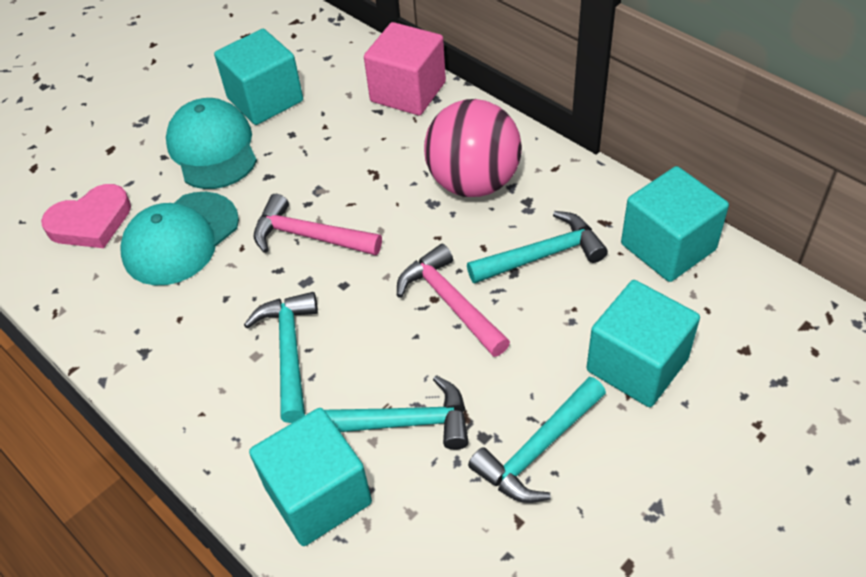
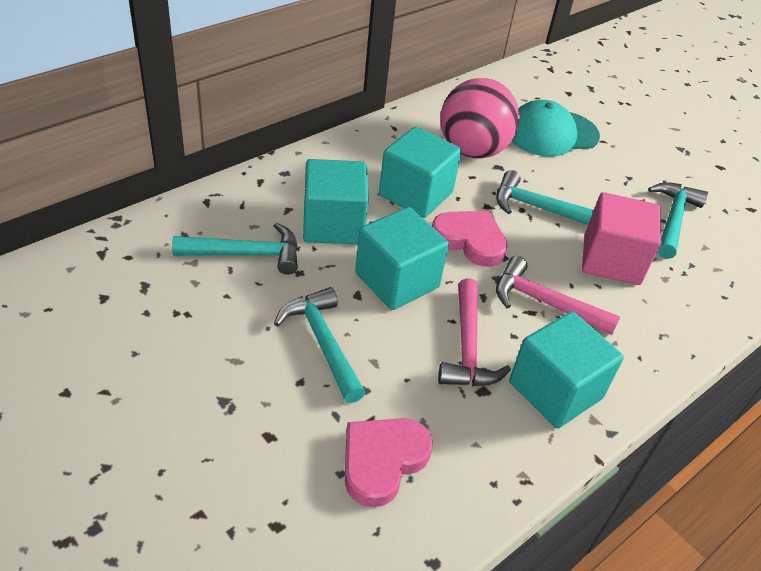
pink heart: 1 -> 2
turquoise cap: 2 -> 1

